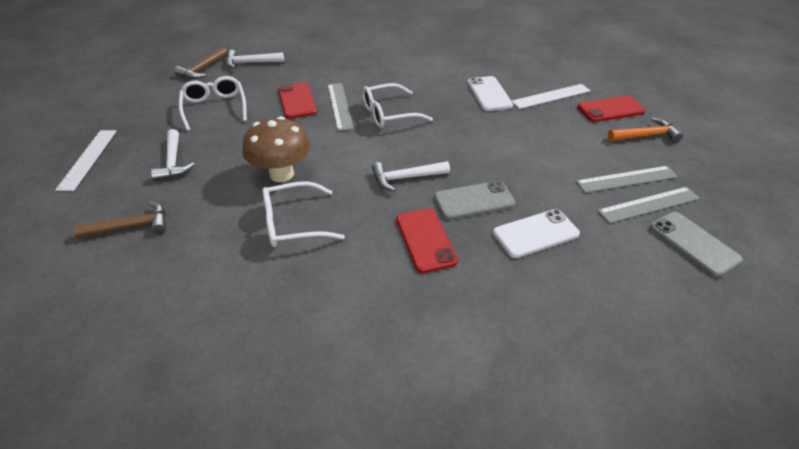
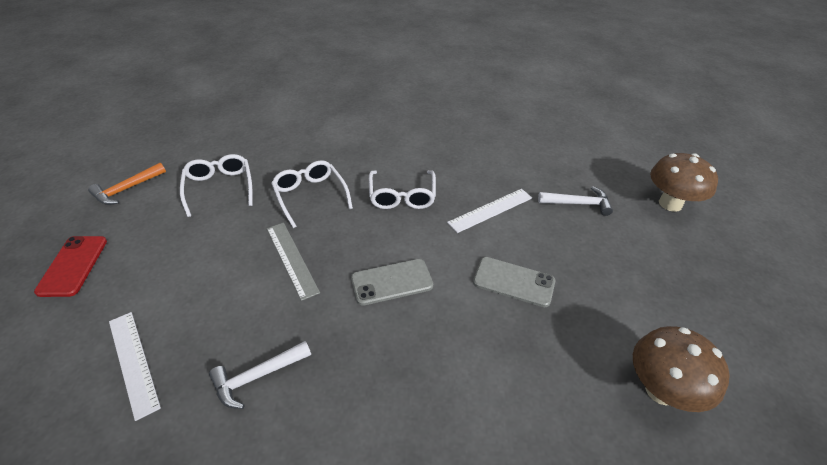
brown hammer: 2 -> 0
brown mushroom: 1 -> 2
grey ruler: 3 -> 1
red phone: 3 -> 1
white hammer: 3 -> 2
white phone: 2 -> 0

